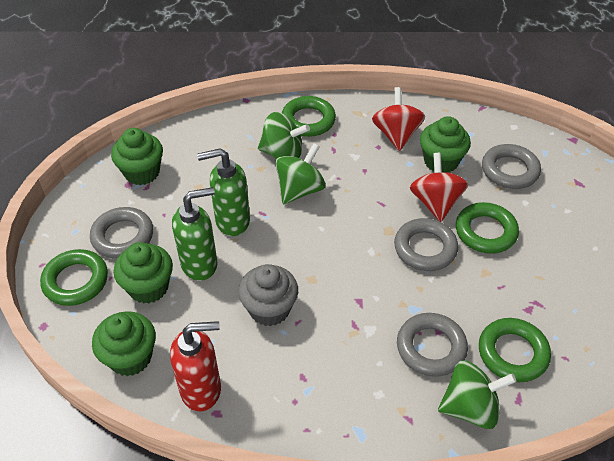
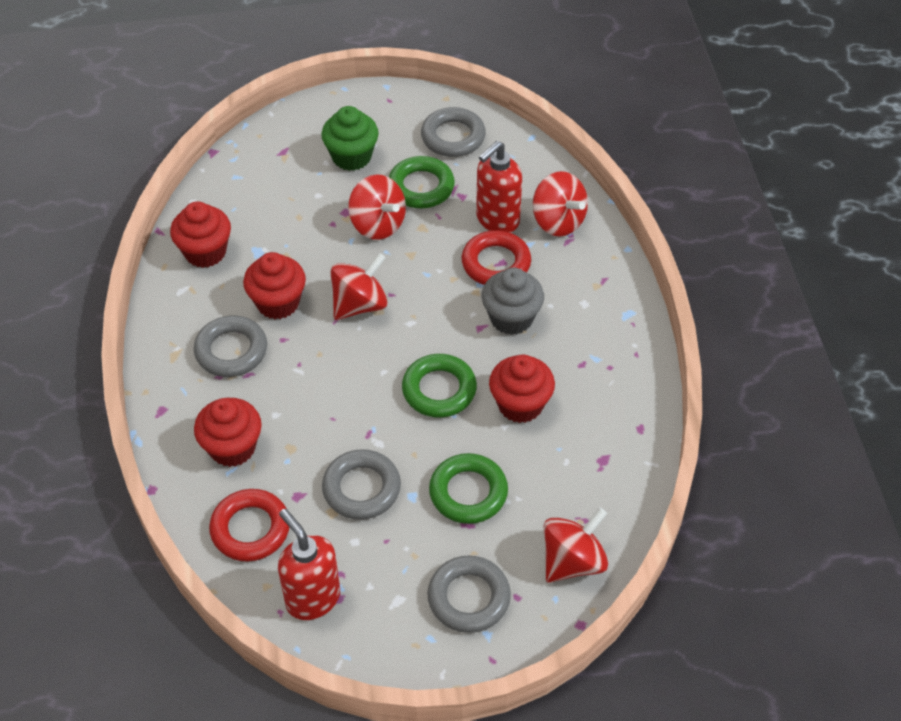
green cupcake: 4 -> 1
green ring: 4 -> 3
green soap dispenser: 2 -> 0
green spinning top: 3 -> 0
red cupcake: 0 -> 4
red ring: 0 -> 2
red soap dispenser: 1 -> 2
red spinning top: 2 -> 4

